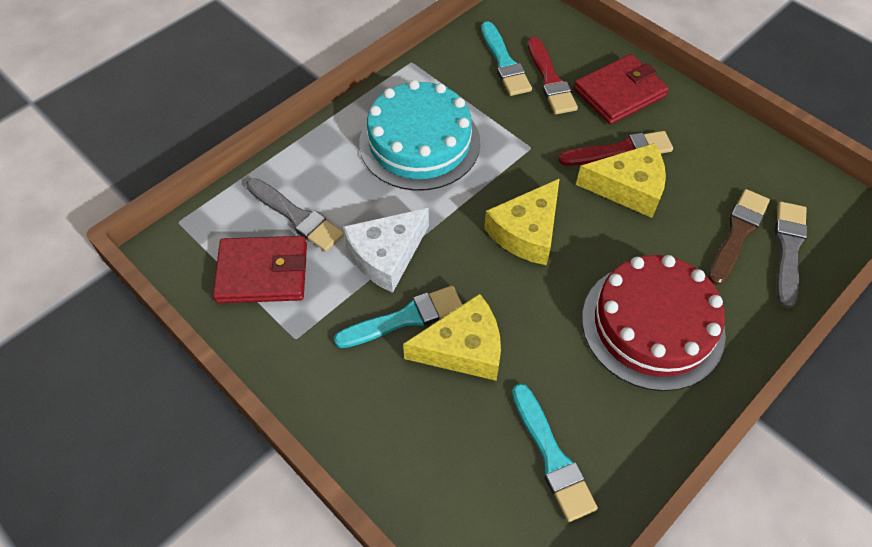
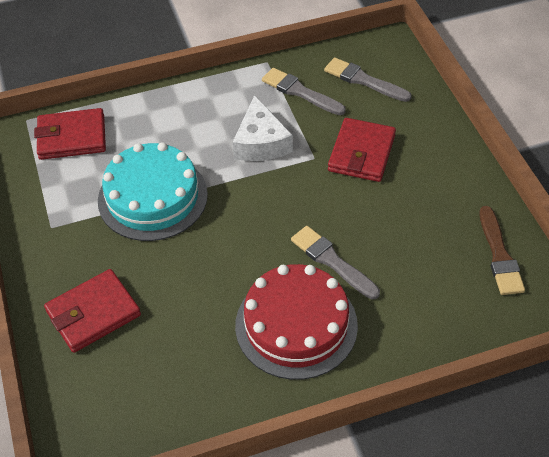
grey brush: 2 -> 3
red brush: 2 -> 0
red wallet: 2 -> 3
turquoise brush: 3 -> 0
yellow cheese: 3 -> 0

